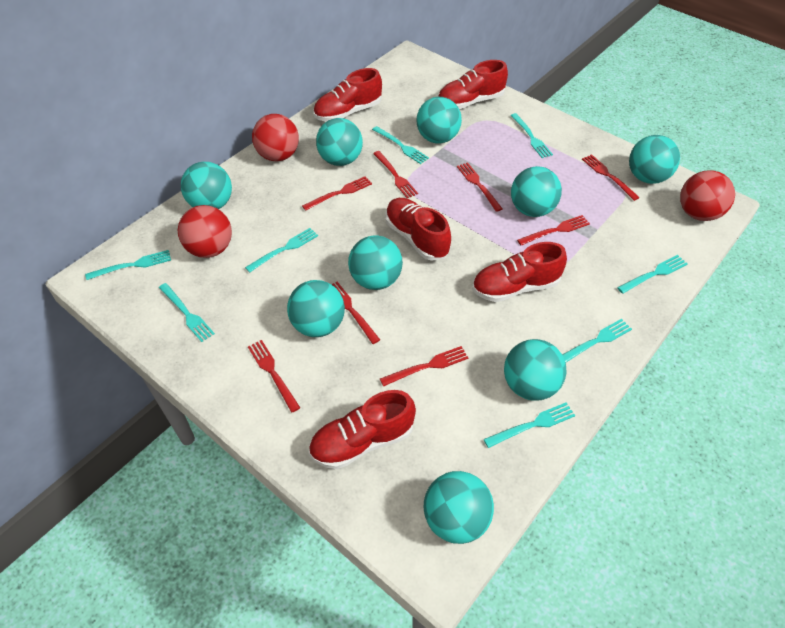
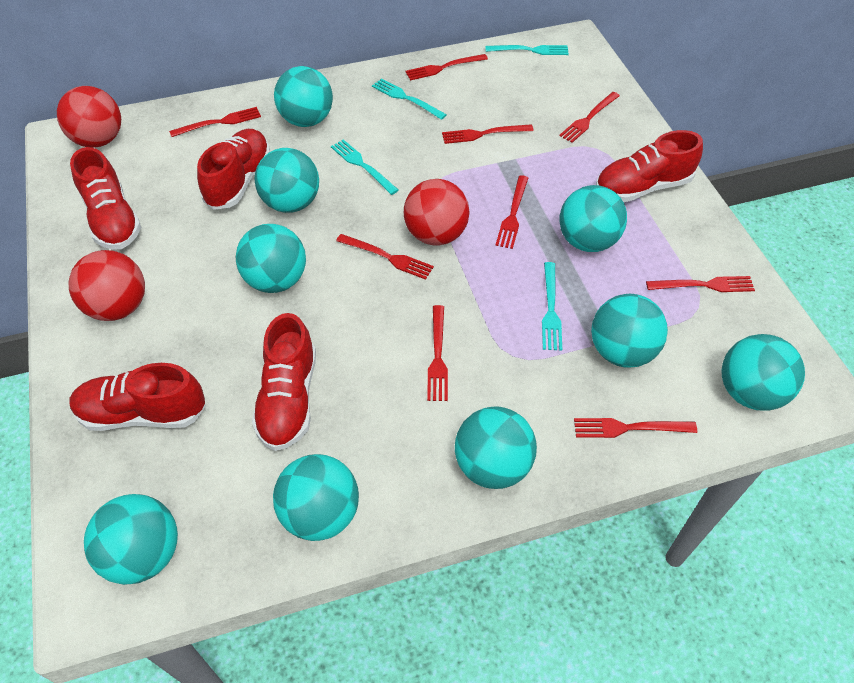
red fork: 8 -> 9
turquoise fork: 8 -> 4

